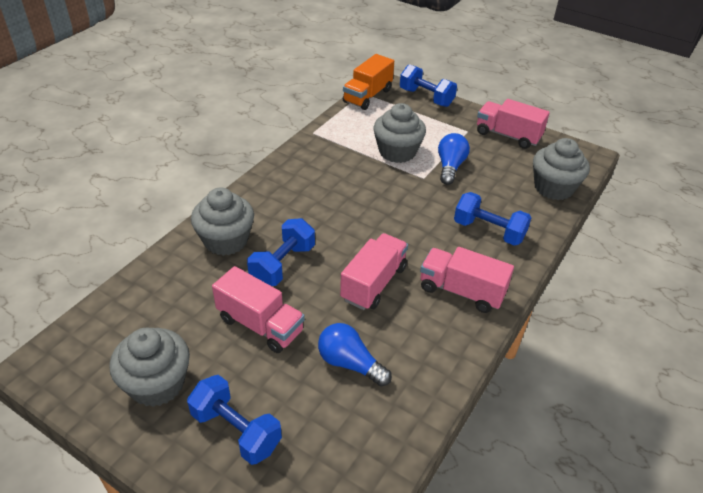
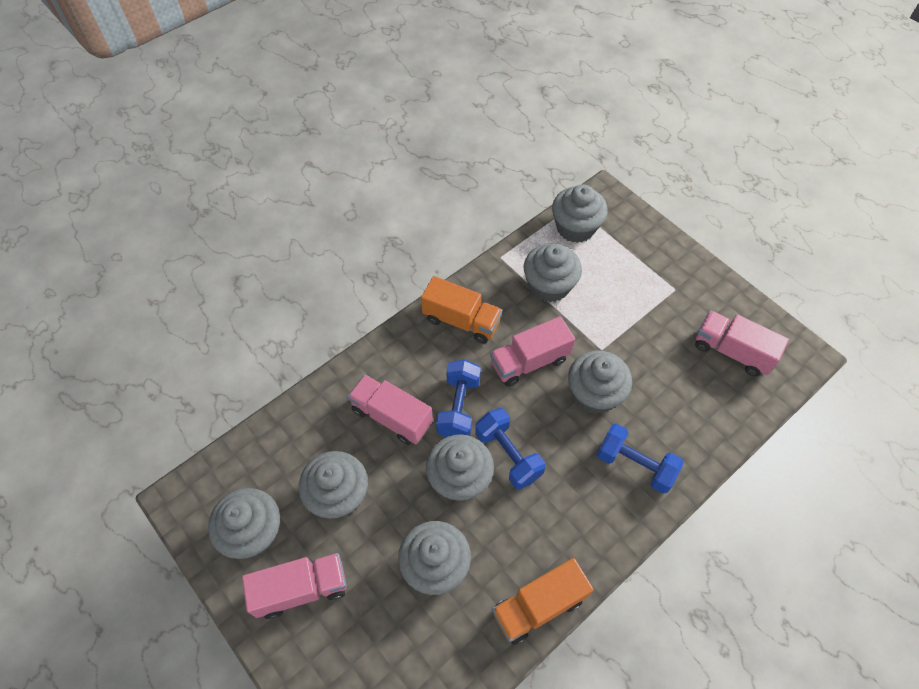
blue dumbbell: 4 -> 3
blue light bulb: 2 -> 0
grey cupcake: 4 -> 7
orange truck: 1 -> 2

